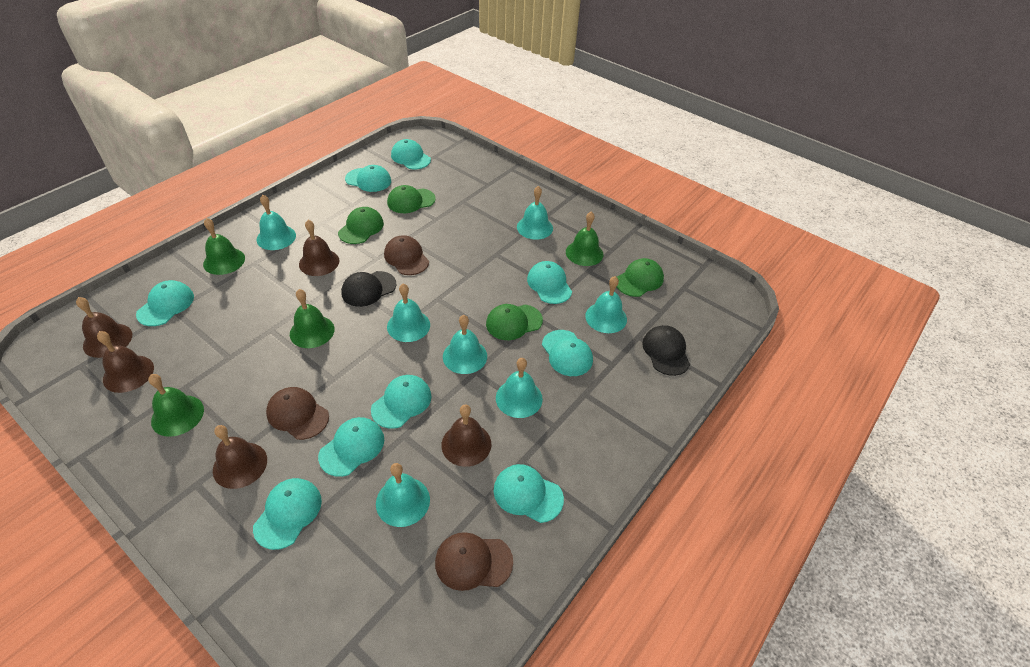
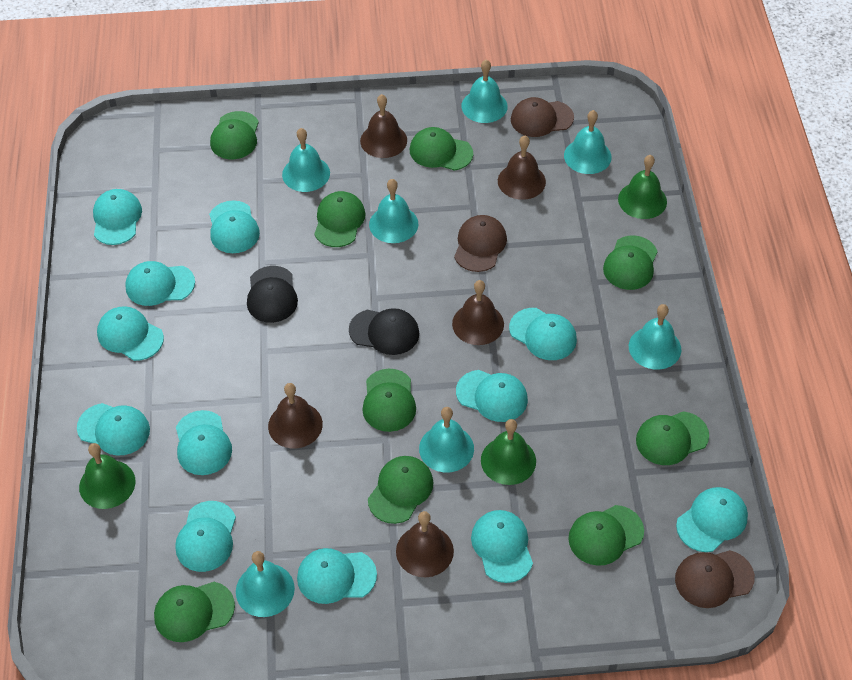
green bell: 4 -> 3
green cap: 4 -> 9
turquoise cap: 9 -> 12

